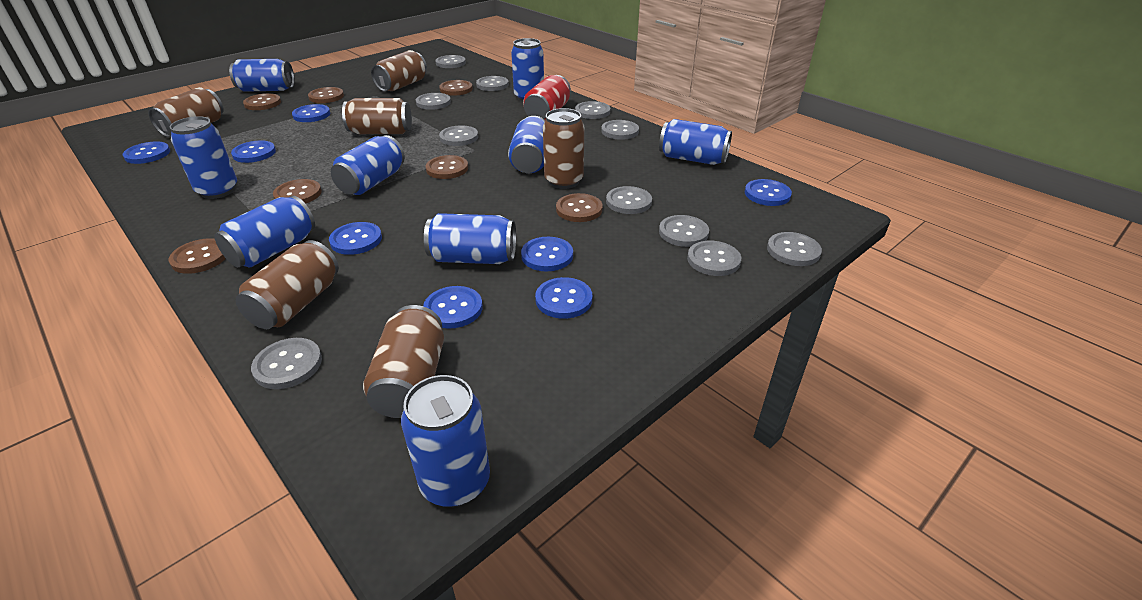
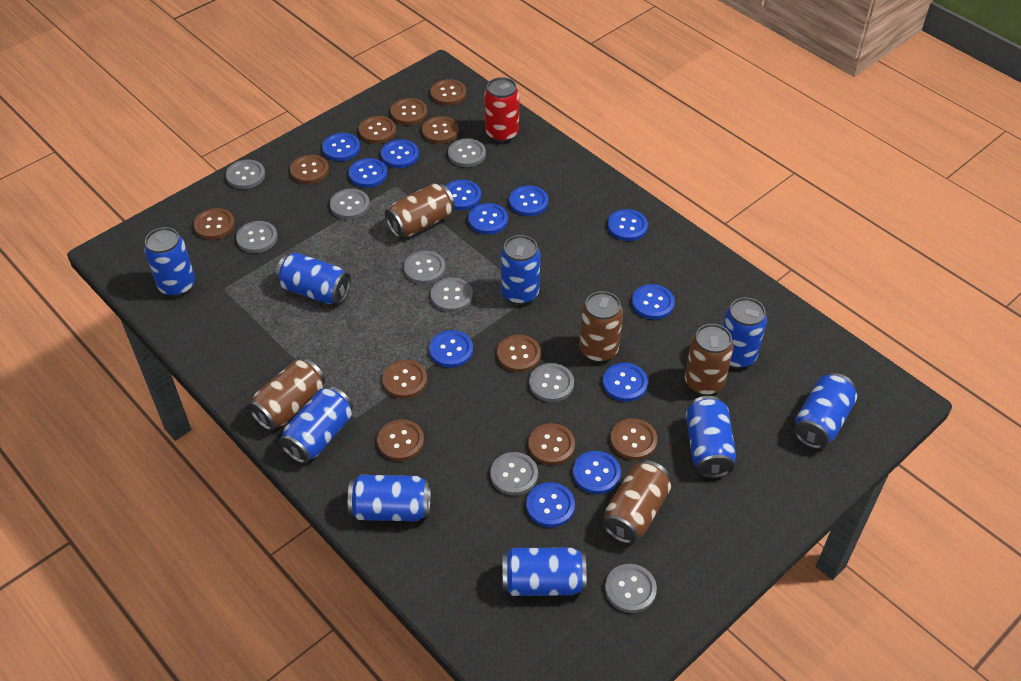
blue button: 8 -> 12
brown button: 7 -> 11
brown can: 6 -> 5
grey button: 11 -> 9

